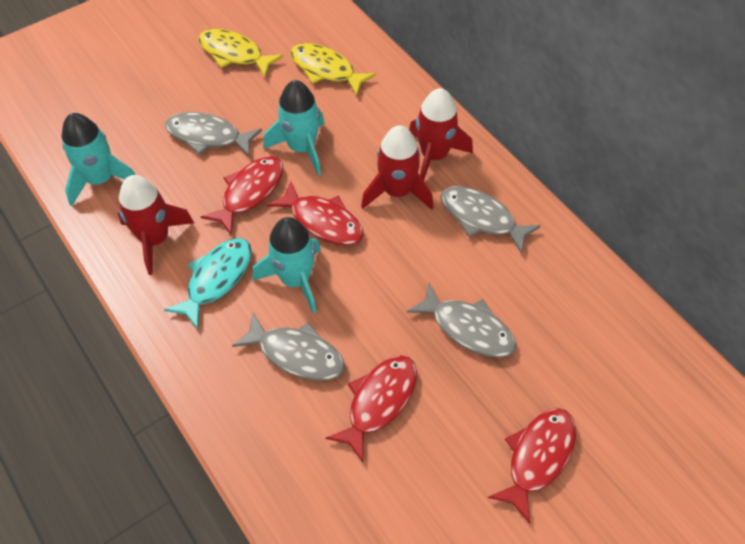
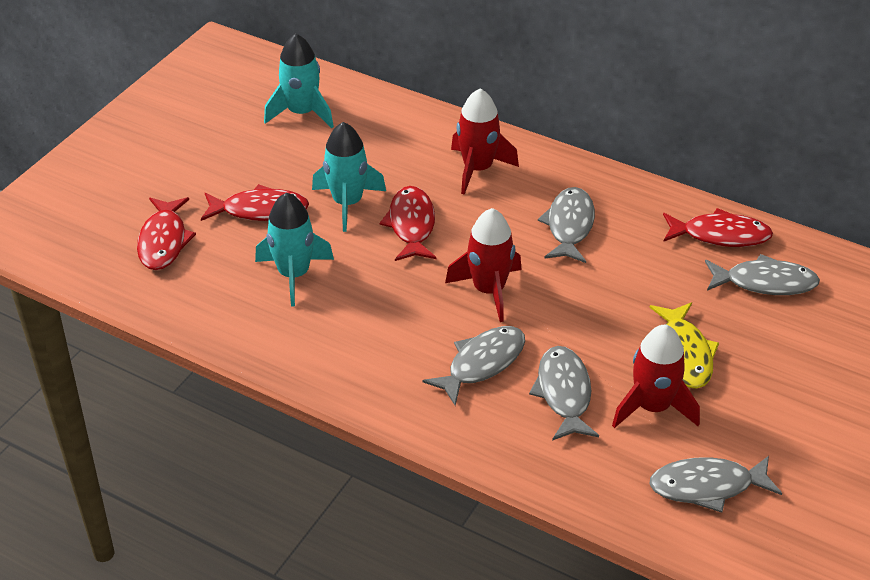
grey fish: 4 -> 5
turquoise fish: 1 -> 0
yellow fish: 2 -> 1

